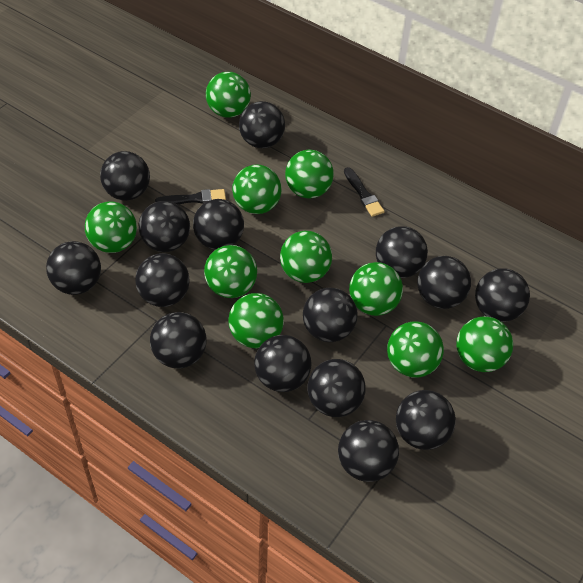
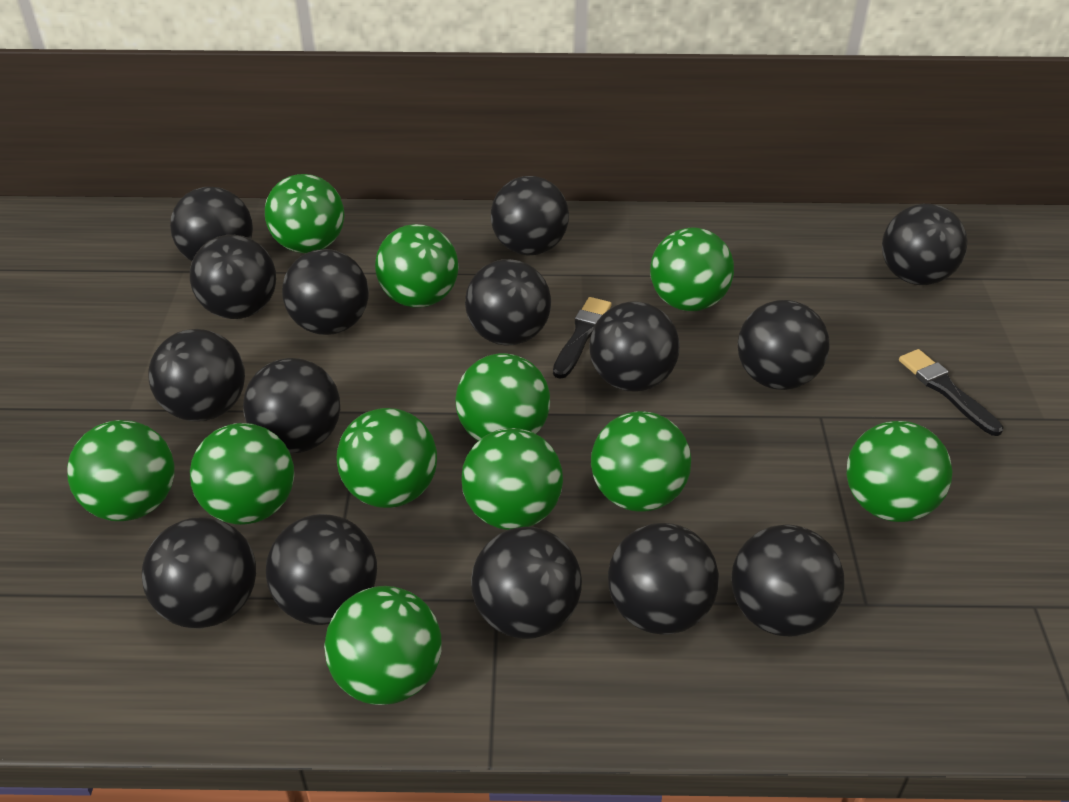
green ball: 10 -> 11

